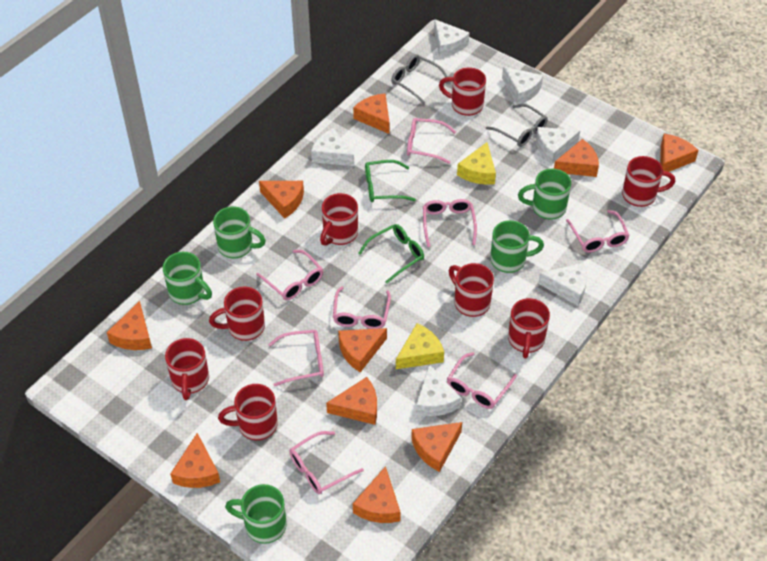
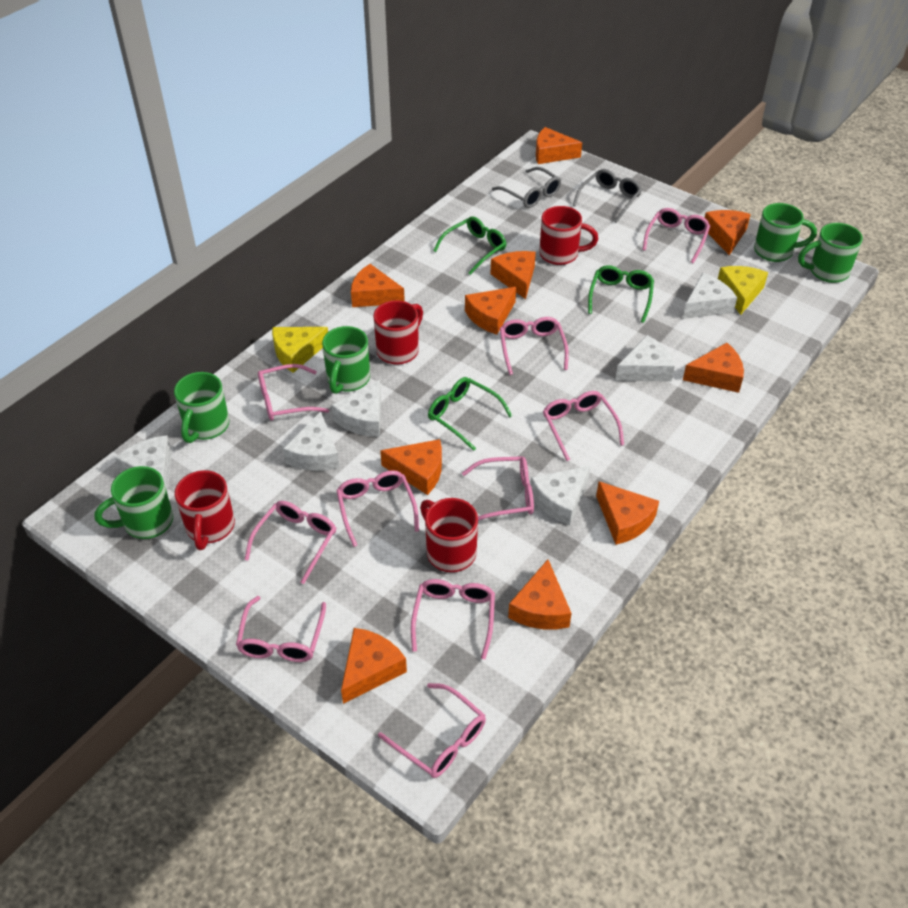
green glasses: 2 -> 3
pink glasses: 8 -> 10
red mug: 8 -> 4

